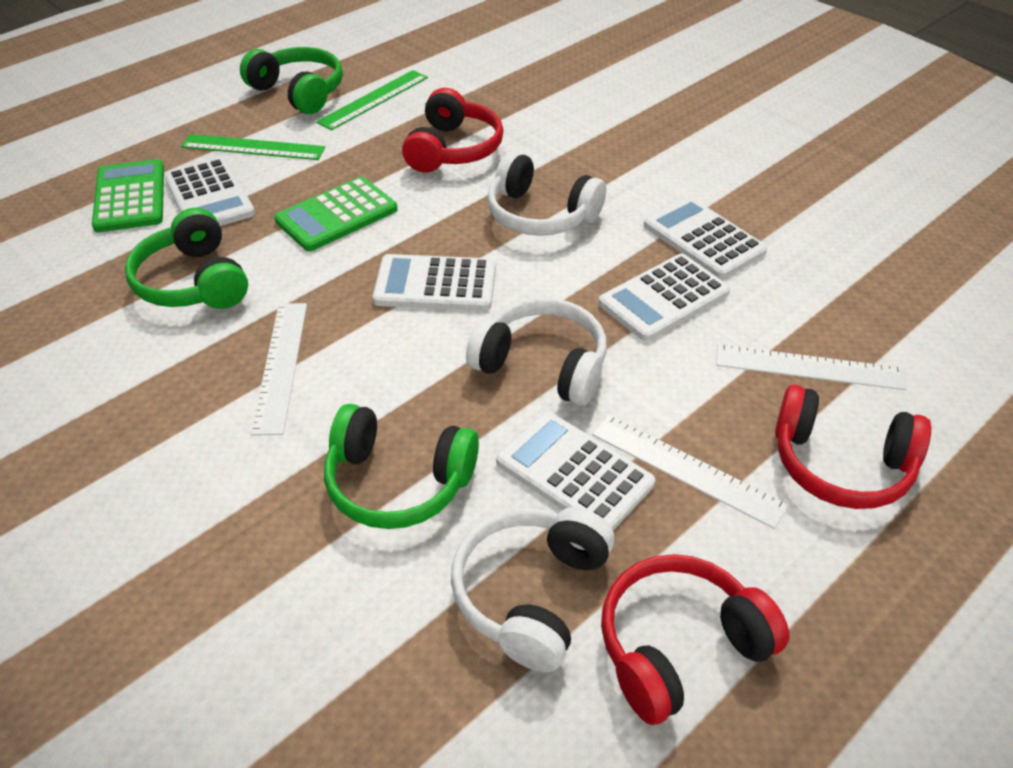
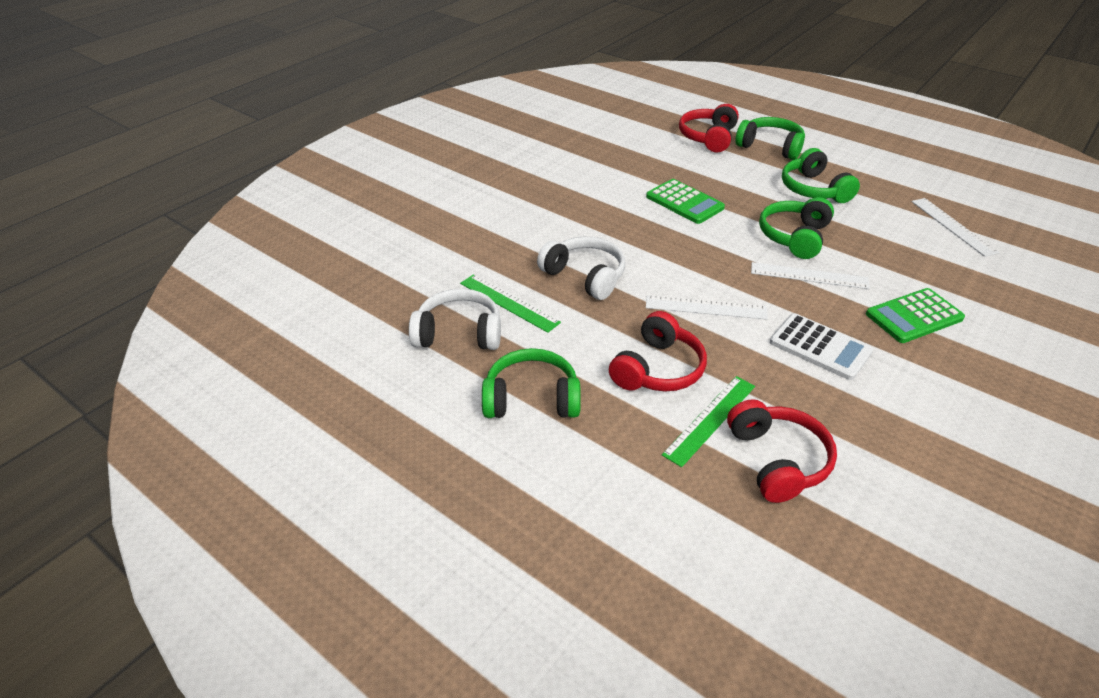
green headphones: 3 -> 4
white calculator: 5 -> 1
white headphones: 3 -> 2

